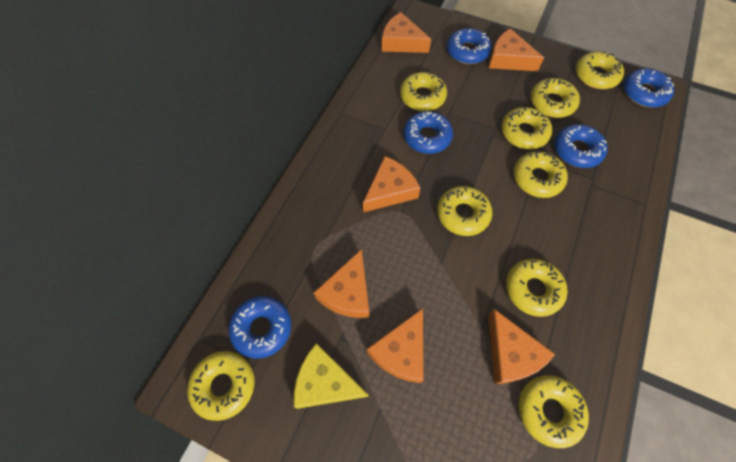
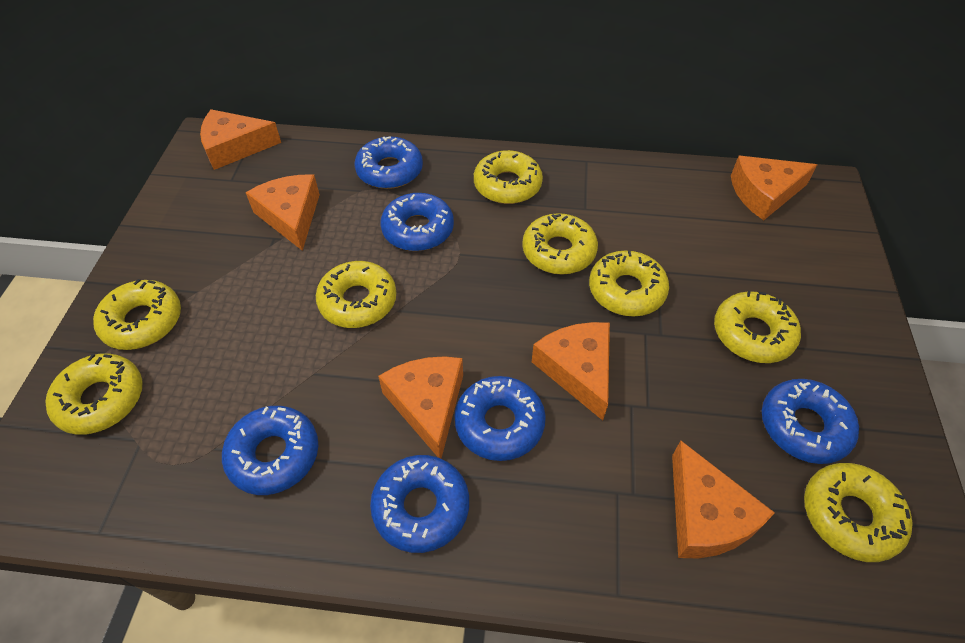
blue donut: 5 -> 6
yellow cheese: 1 -> 0
yellow donut: 9 -> 8

